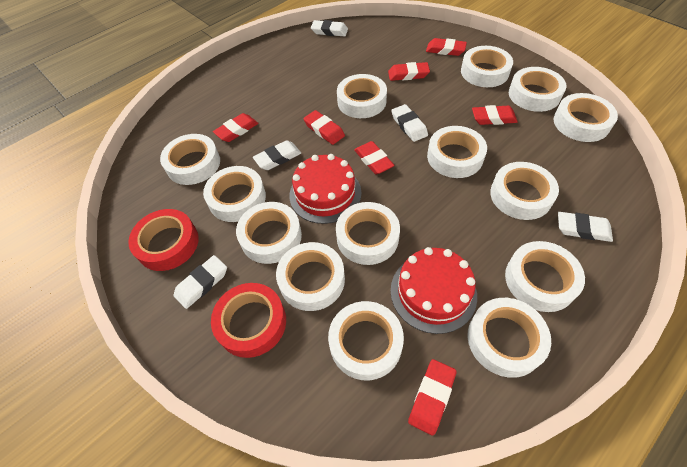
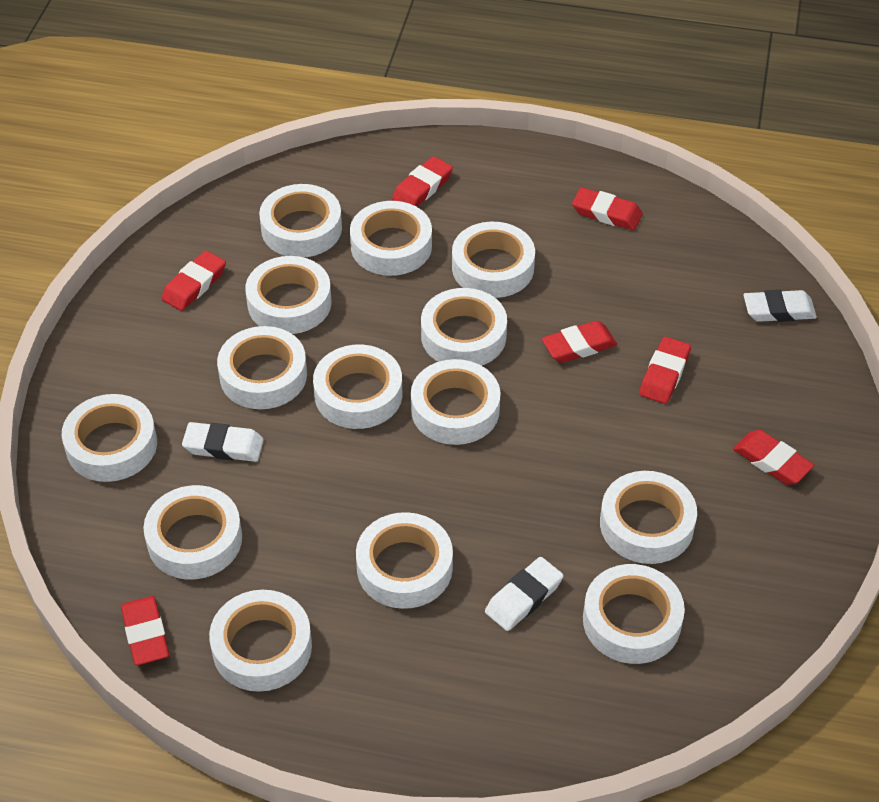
red cake: 2 -> 0
red tape: 2 -> 0
white eraser: 5 -> 3

